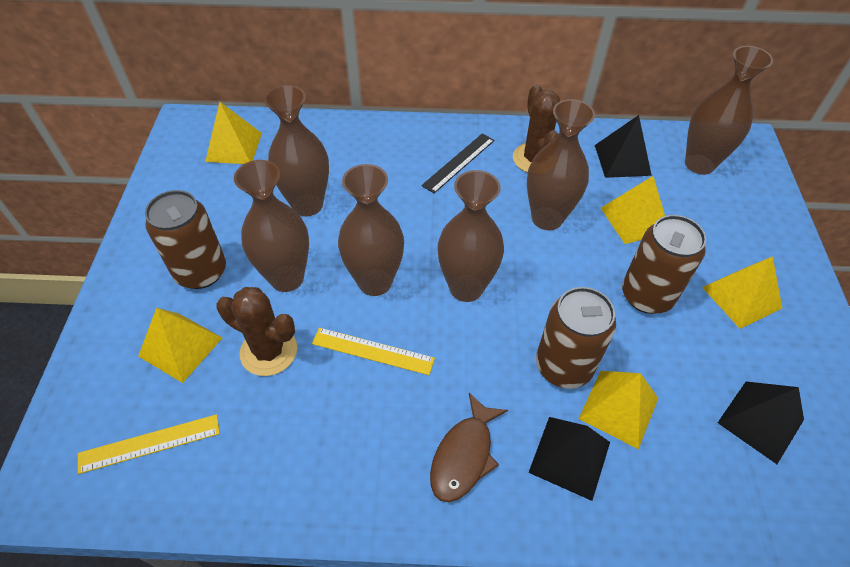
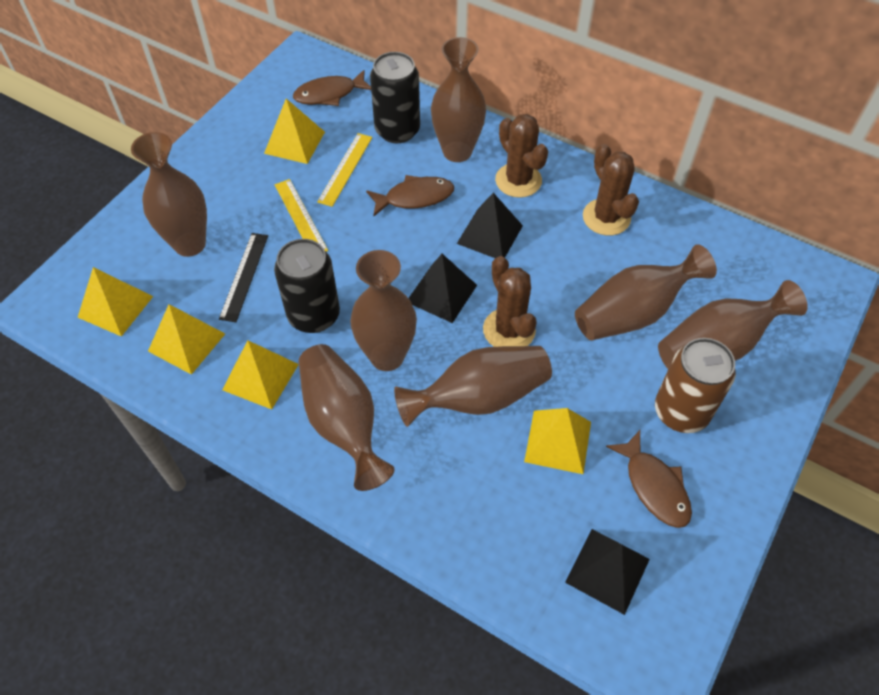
black can: 0 -> 2
brown cactus: 2 -> 3
brown can: 3 -> 1
brown fish: 1 -> 3
brown vase: 6 -> 7

